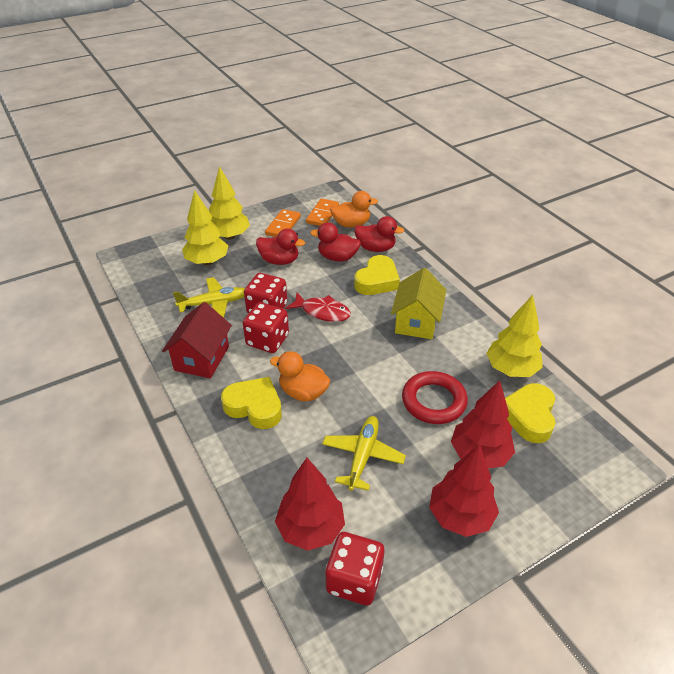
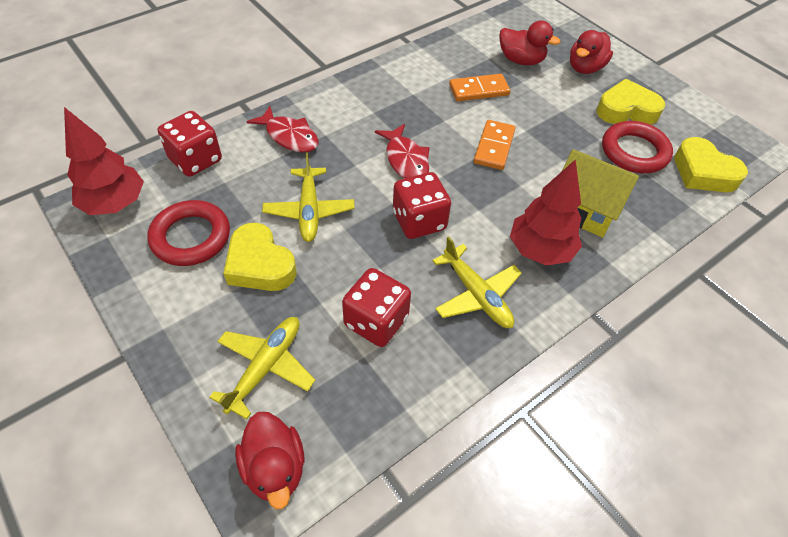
orange duck: 2 -> 0
red fish: 1 -> 2
red house: 1 -> 0
red ring: 1 -> 2
red tree: 3 -> 2
yellow plane: 2 -> 3
yellow tree: 3 -> 0

